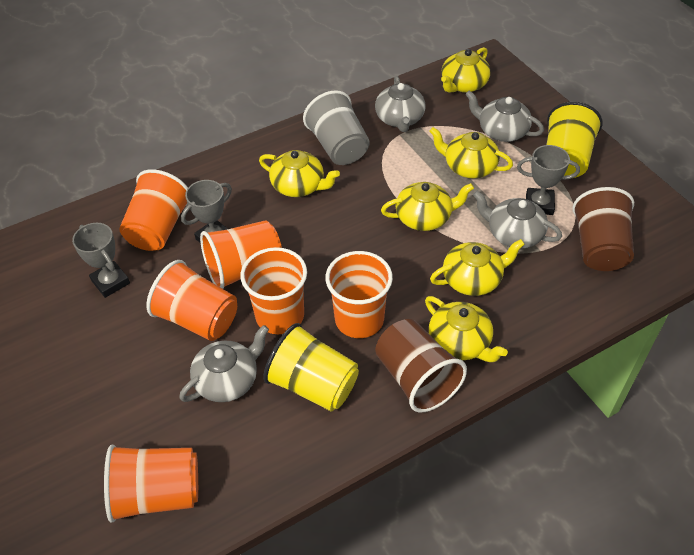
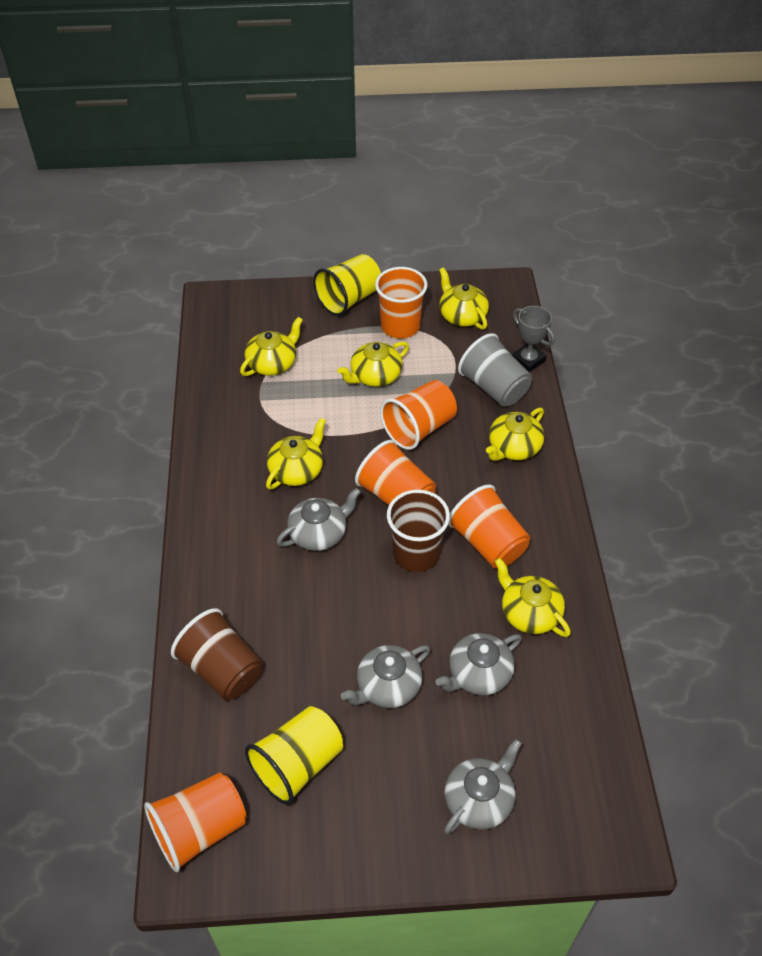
grey trophy: 3 -> 1
orange cup: 6 -> 5

